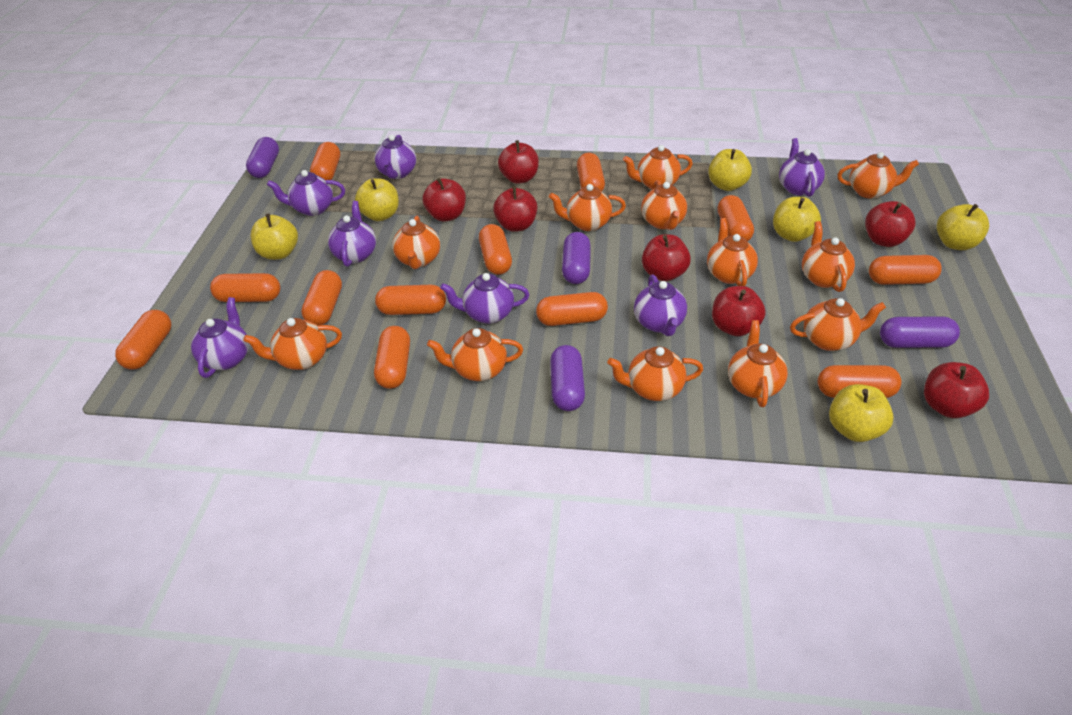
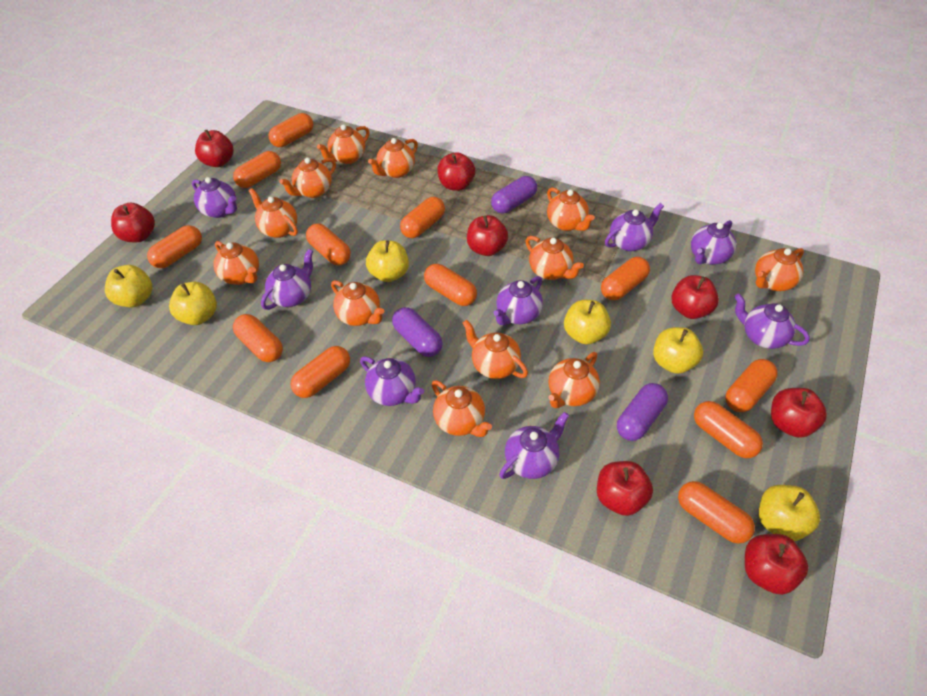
purple capsule: 4 -> 3
purple teapot: 7 -> 8
red apple: 7 -> 8

